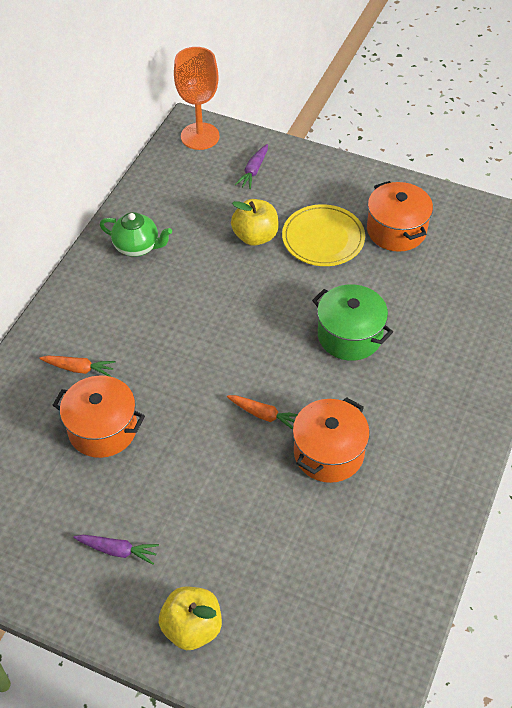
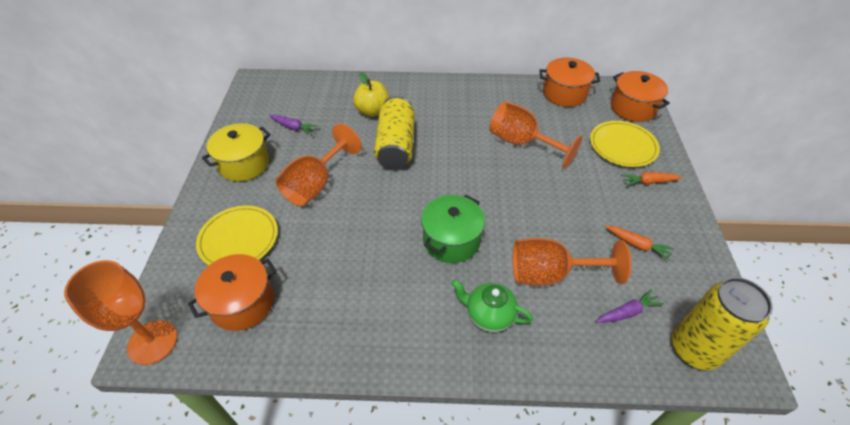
orange goblet: 1 -> 4
yellow apple: 2 -> 1
yellow can: 0 -> 2
yellow plate: 1 -> 2
yellow pot: 0 -> 1

